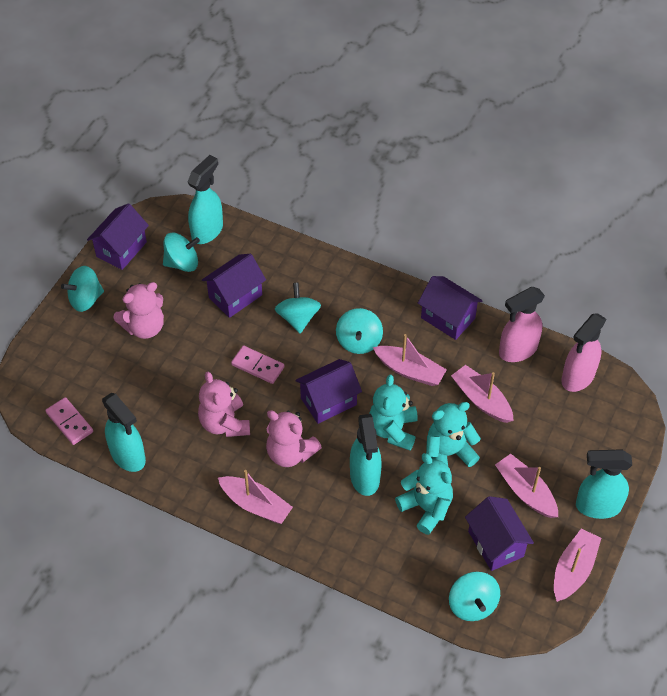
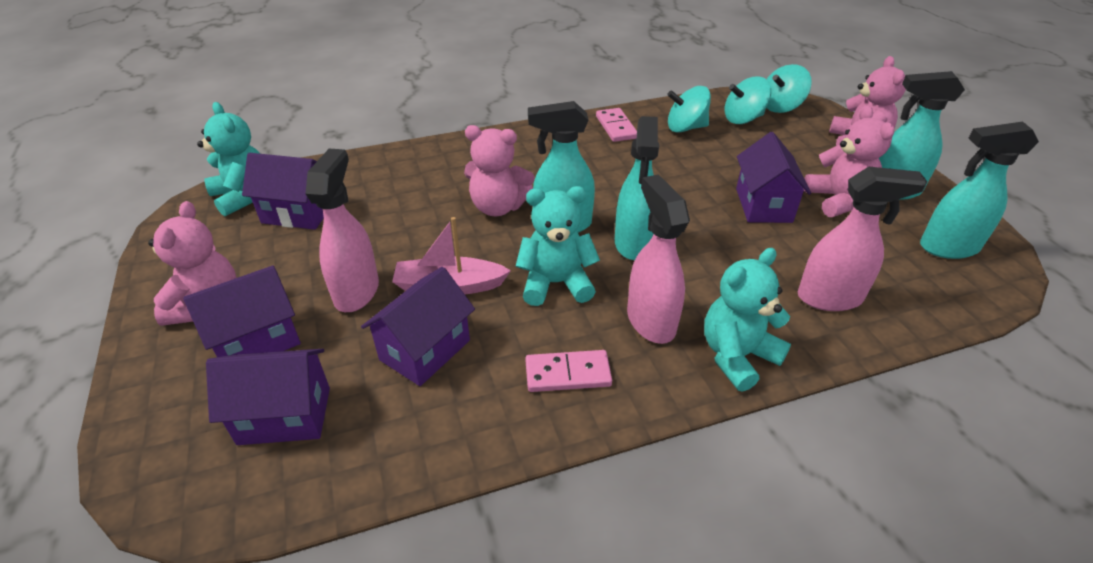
pink boat: 5 -> 1
pink spray bottle: 2 -> 3
pink teddy bear: 3 -> 4
turquoise spinning top: 5 -> 3

